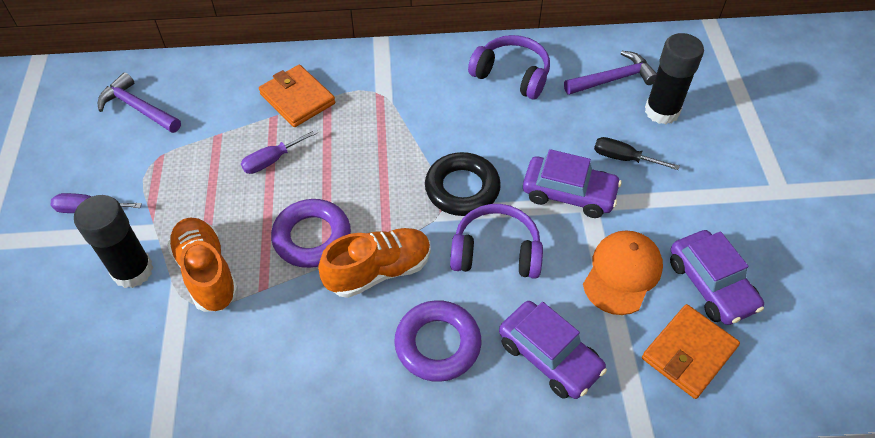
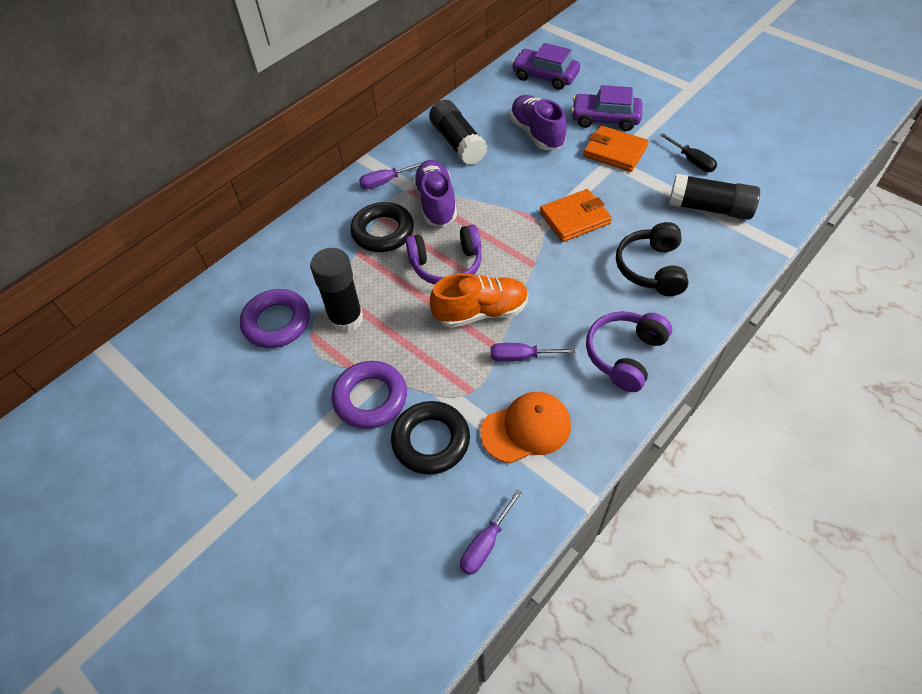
black glue stick: 2 -> 3
black headphones: 0 -> 1
black ring: 1 -> 2
orange shoe: 2 -> 1
purple car: 3 -> 2
purple hammer: 2 -> 0
purple screwdriver: 2 -> 3
purple shoe: 0 -> 2

